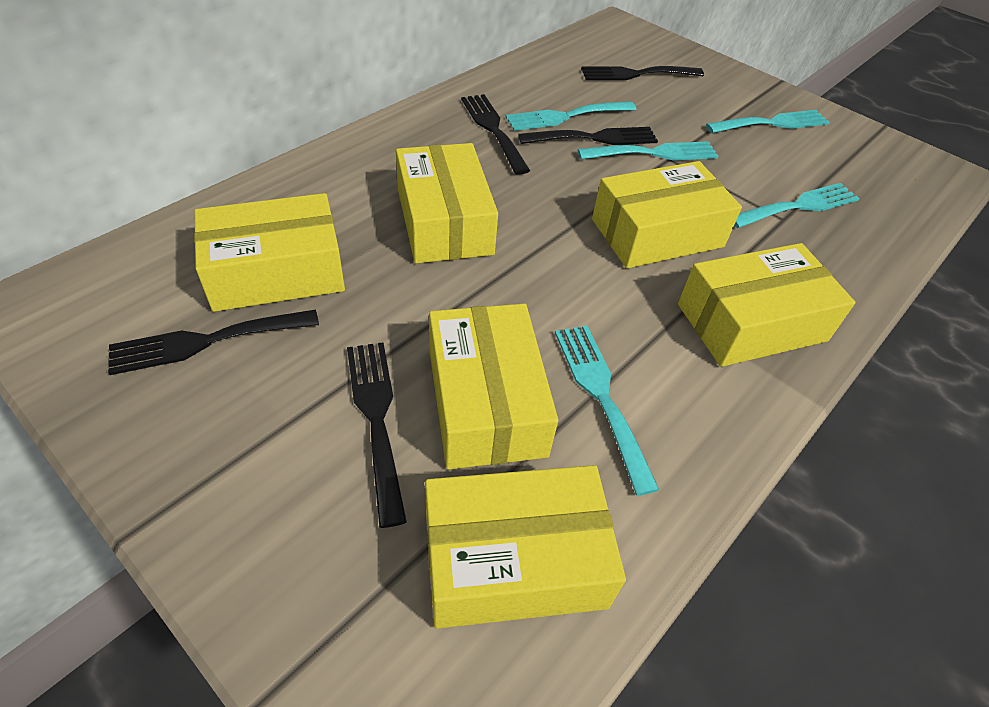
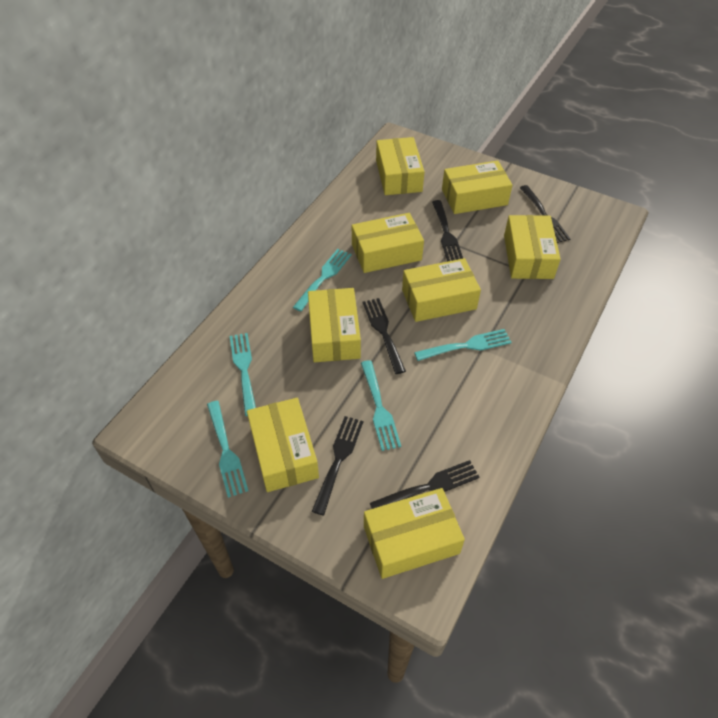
yellow box: 6 -> 8

